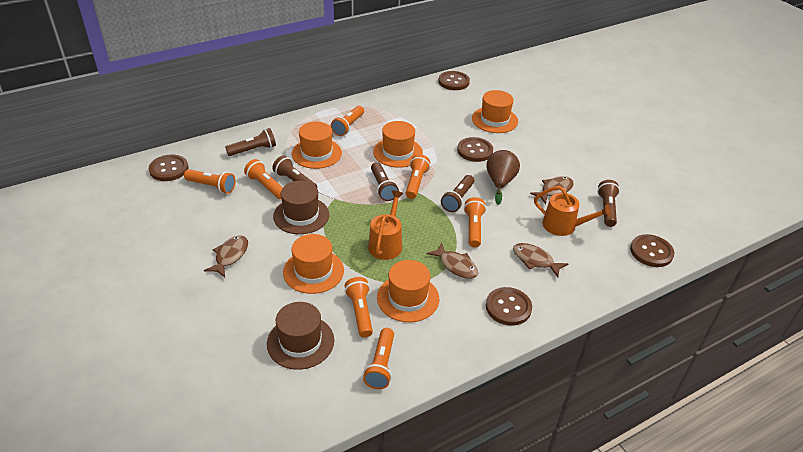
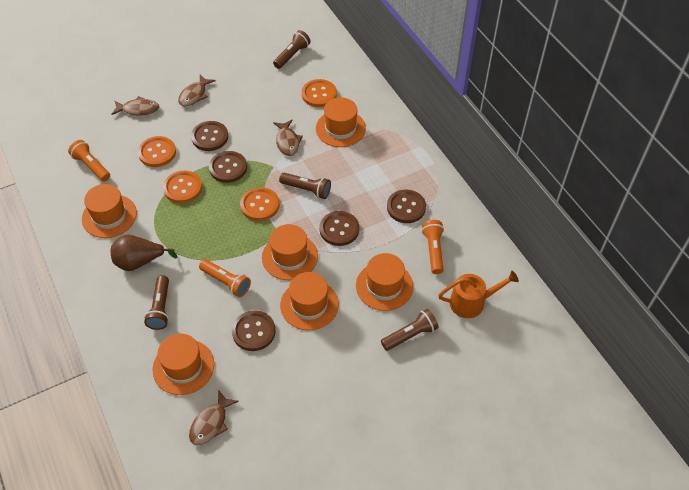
brown flashlight: 5 -> 4
brown hat: 2 -> 0
orange button: 0 -> 4
orange flashlight: 7 -> 3
orange hat: 5 -> 6
orange watering can: 2 -> 1

